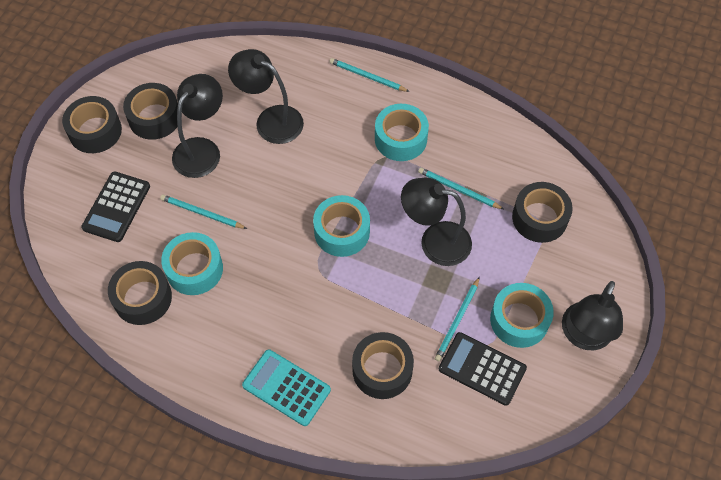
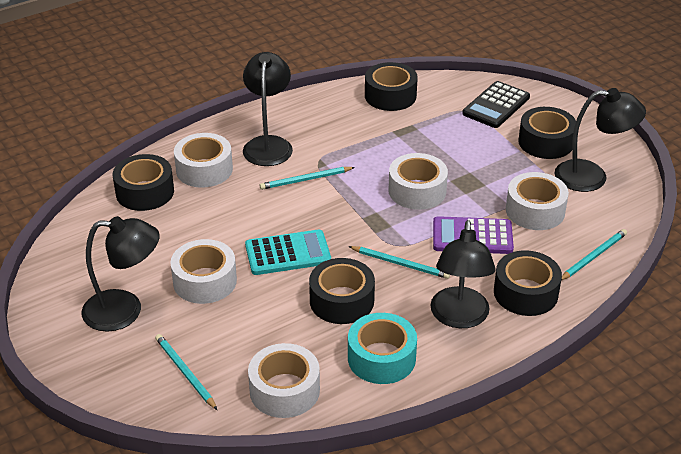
black calculator: 2 -> 1
purple calculator: 0 -> 1
turquoise tape: 4 -> 1
white tape: 0 -> 5

